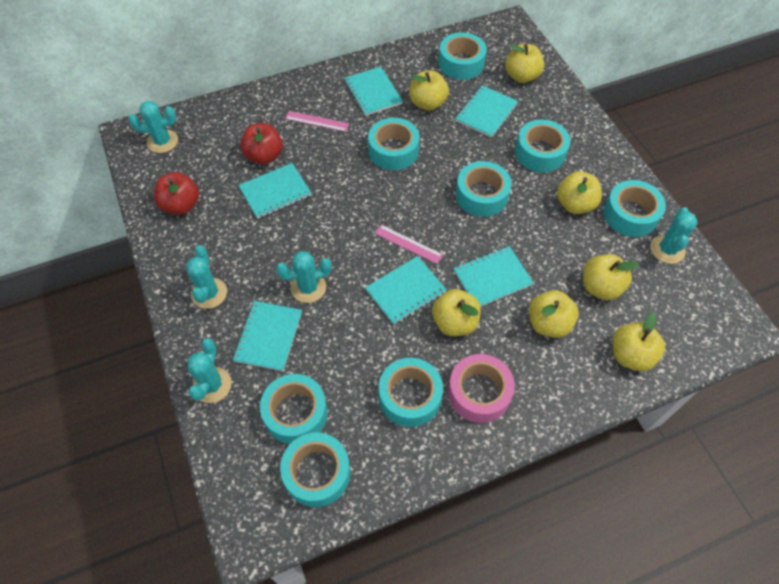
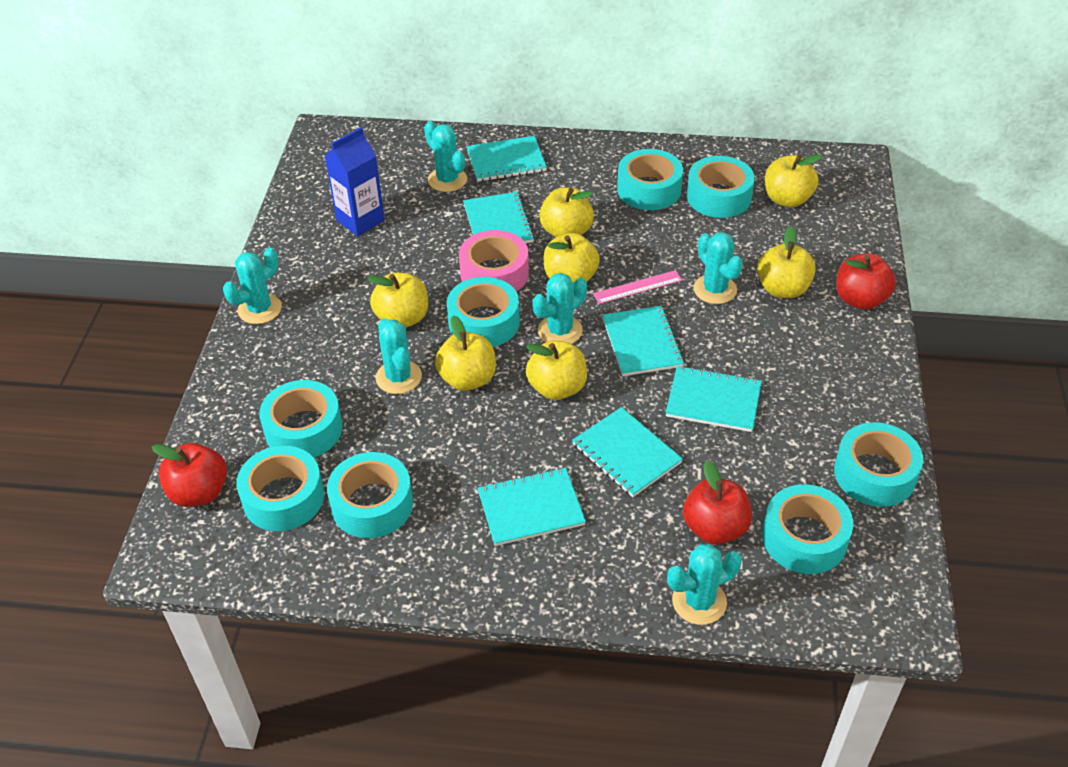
blue carton: 0 -> 1
pink ruler: 2 -> 1
red apple: 2 -> 3
turquoise cactus: 5 -> 6

